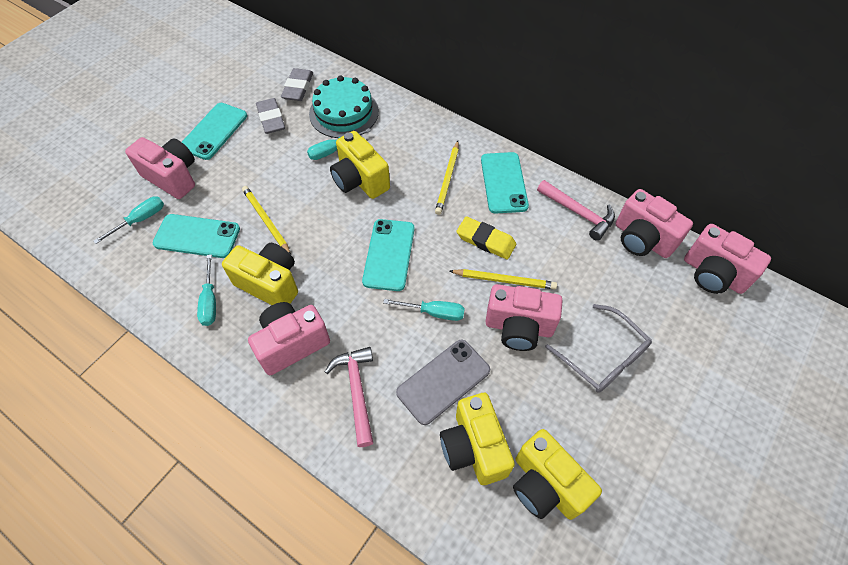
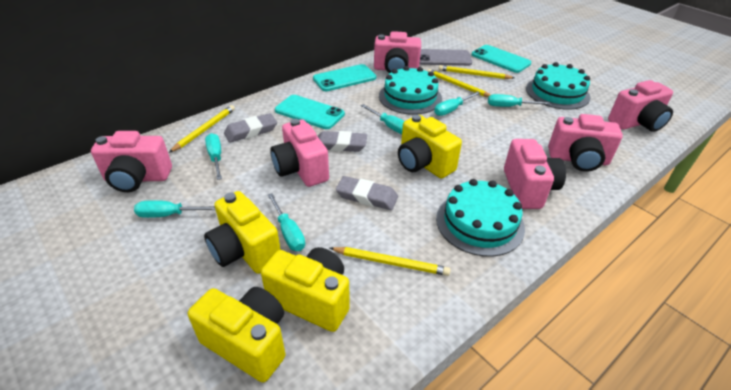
grey eraser: 2 -> 3
grey glasses: 1 -> 0
pink camera: 5 -> 6
pink hammer: 2 -> 0
turquoise cake: 1 -> 3
turquoise phone: 4 -> 3
turquoise screwdriver: 4 -> 6
yellow eraser: 1 -> 0
yellow pencil: 3 -> 4

